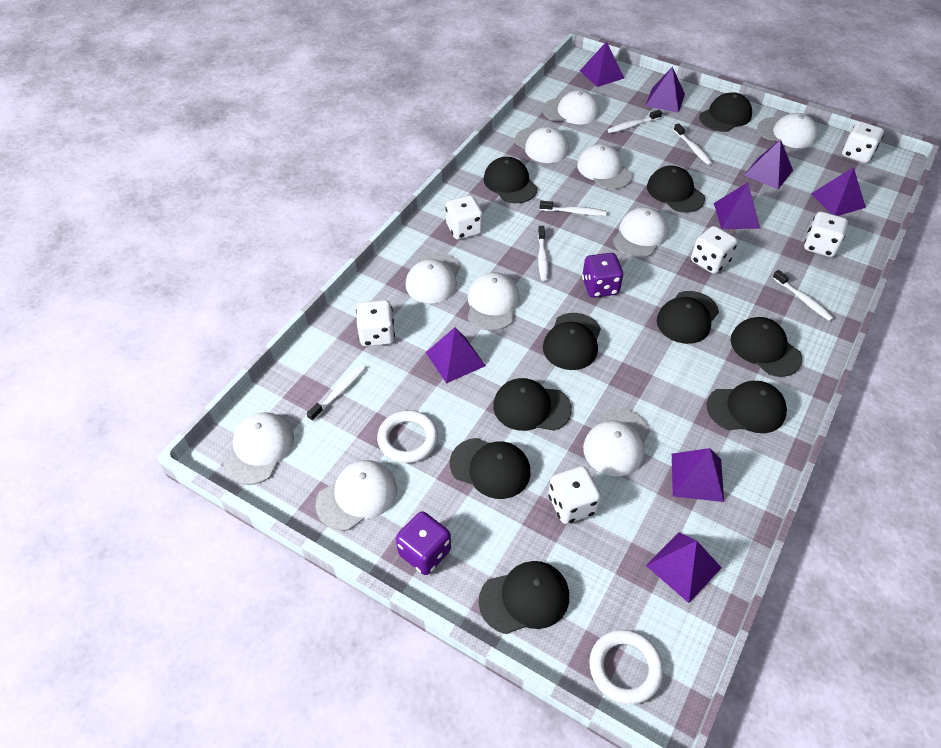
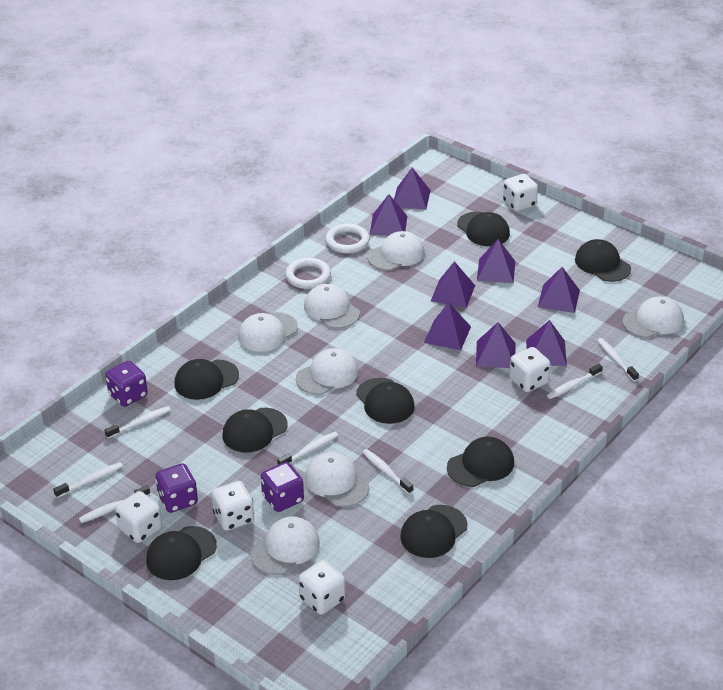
black cap: 10 -> 8
purple dice: 2 -> 3
white cap: 10 -> 7
white dice: 6 -> 5
white toothbrush: 6 -> 7

